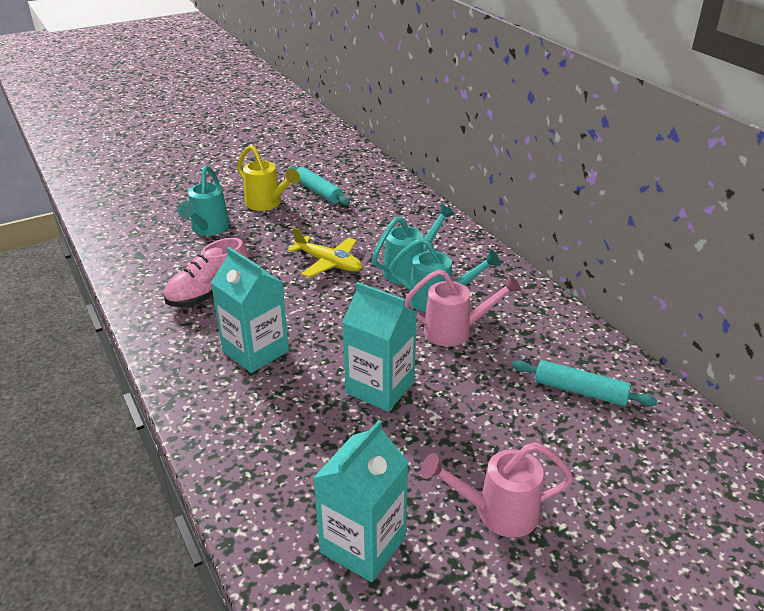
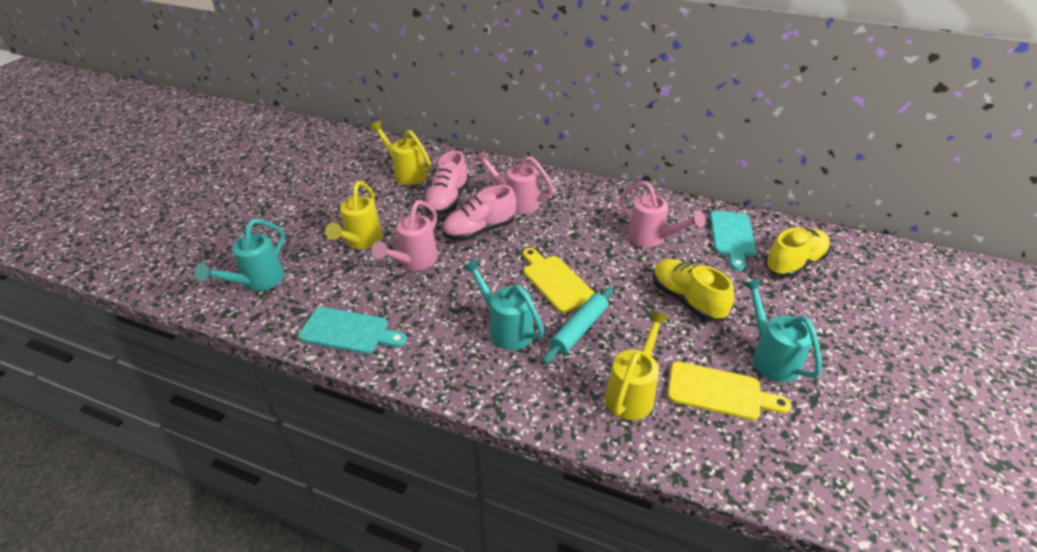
pink shoe: 1 -> 2
pink watering can: 2 -> 3
turquoise carton: 3 -> 0
turquoise cutting board: 0 -> 2
turquoise rolling pin: 2 -> 1
yellow cutting board: 0 -> 2
yellow plane: 1 -> 0
yellow shoe: 0 -> 2
yellow watering can: 1 -> 3

